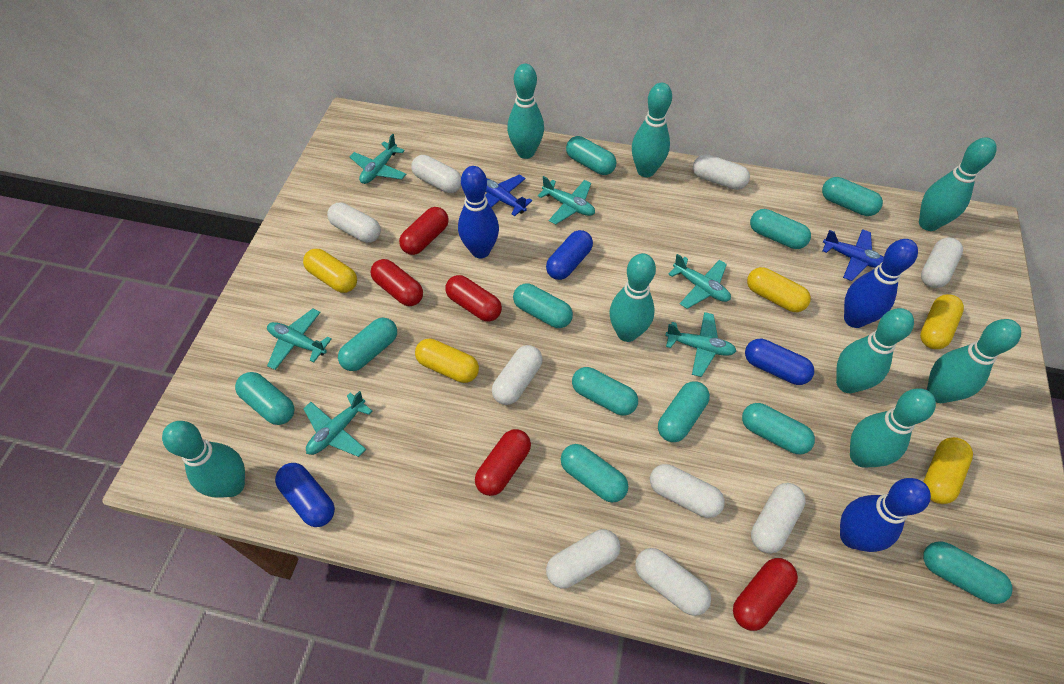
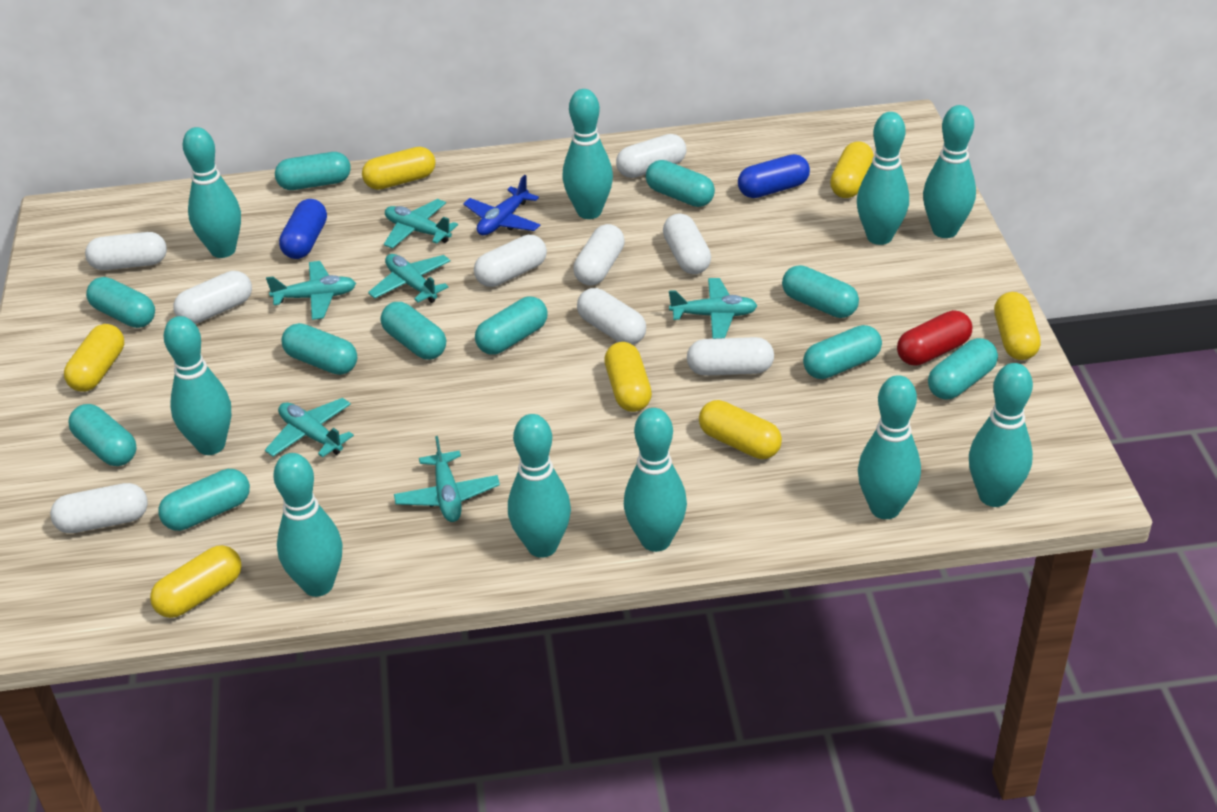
blue bowling pin: 3 -> 0
blue capsule: 3 -> 2
blue plane: 2 -> 1
red capsule: 5 -> 1
turquoise bowling pin: 8 -> 10
yellow capsule: 5 -> 7

